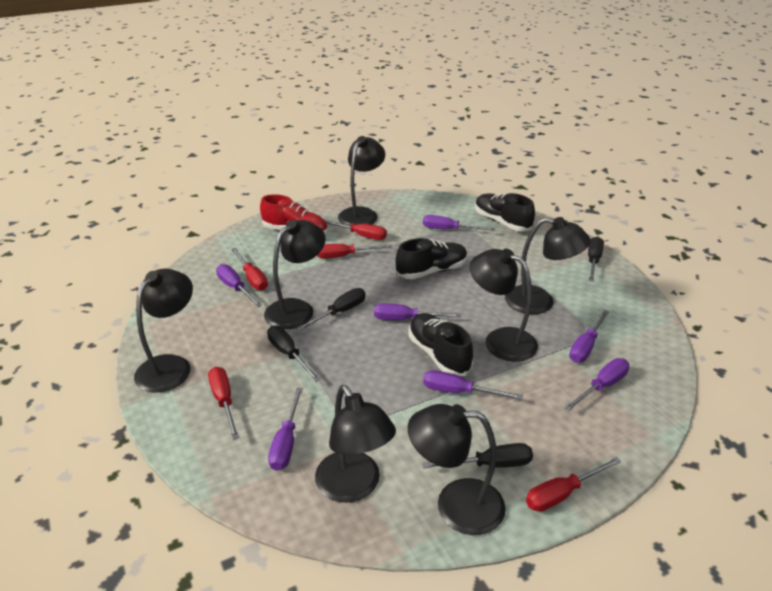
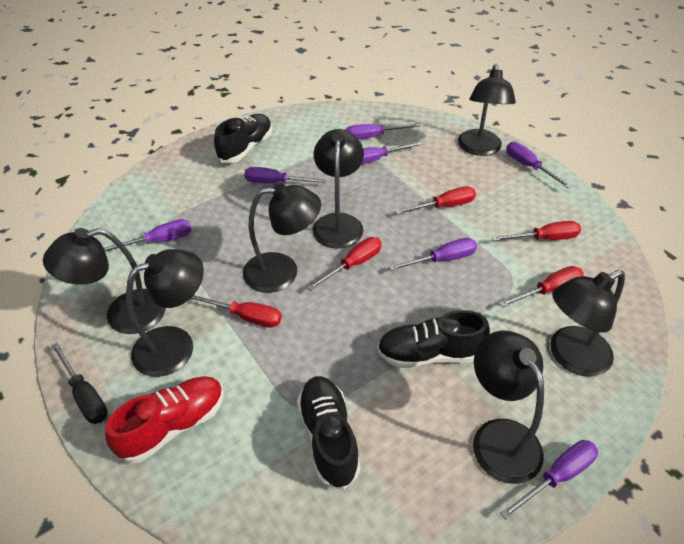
black screwdriver: 4 -> 1

